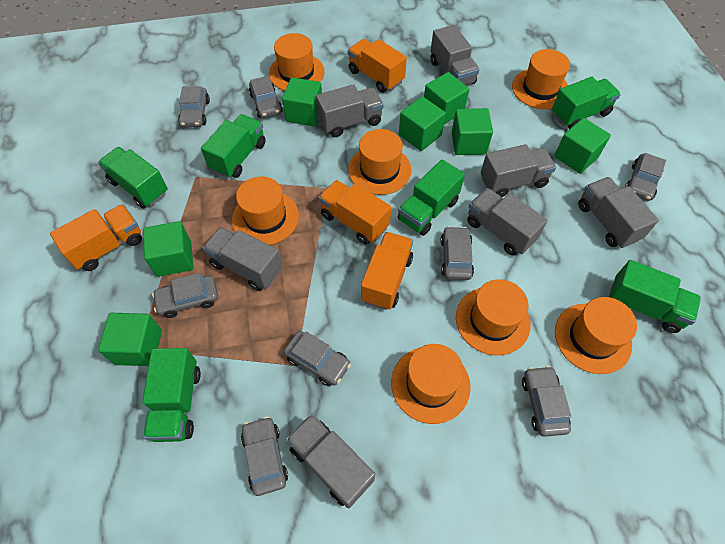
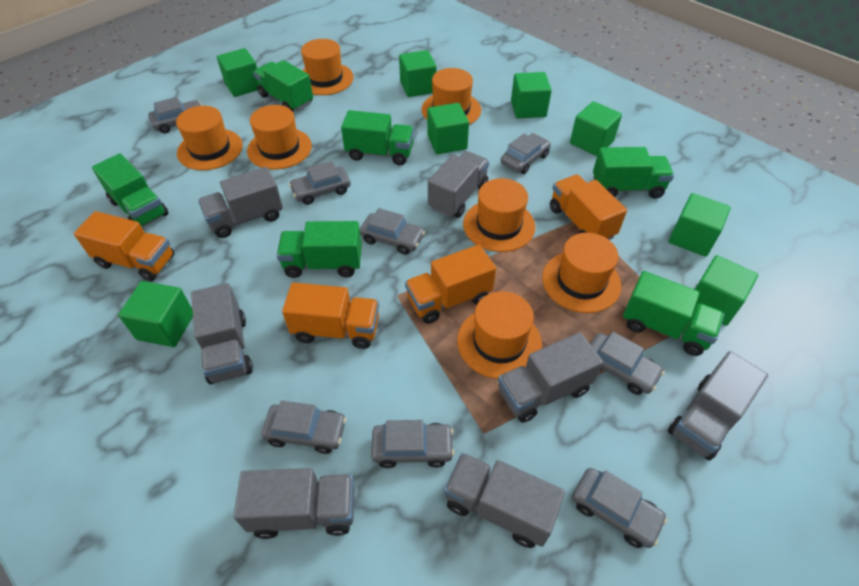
green cube: 7 -> 8

